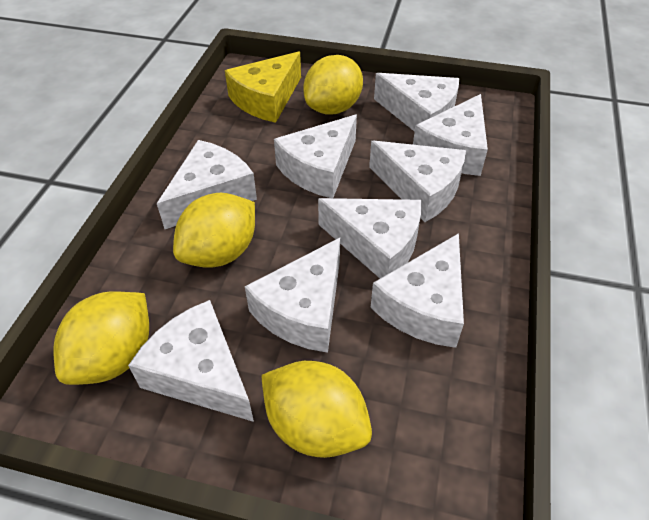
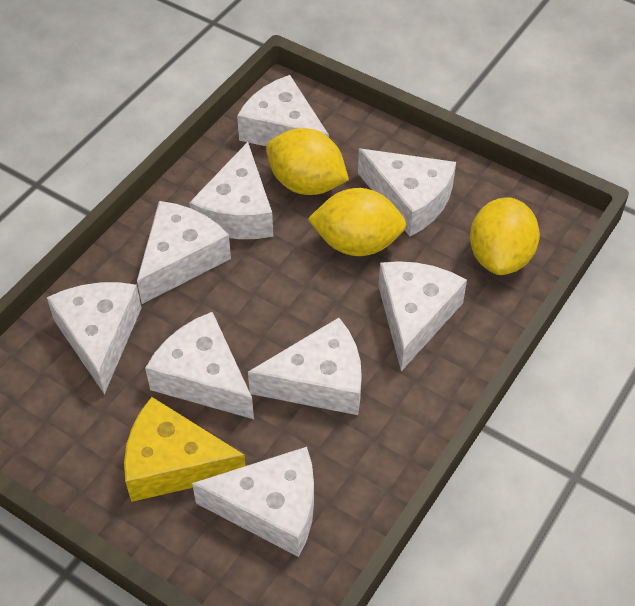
yellow lemon: 4 -> 3

